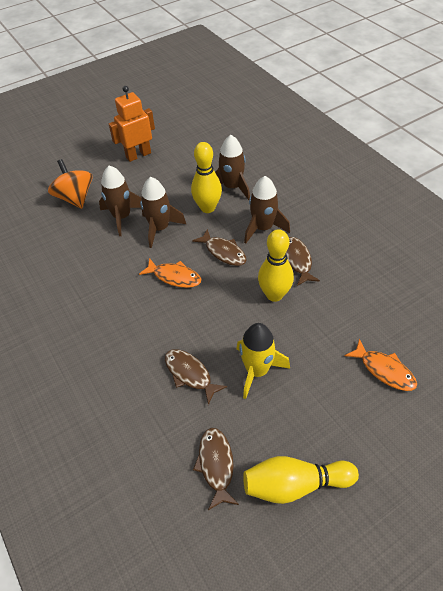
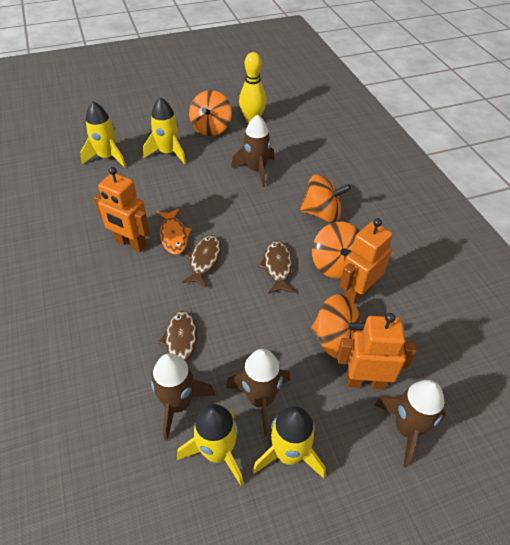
brown fish: 4 -> 3
orange fish: 2 -> 1
orange robot: 1 -> 3
orange spinning top: 1 -> 4
yellow bowling pin: 3 -> 1
yellow rocket: 1 -> 4

